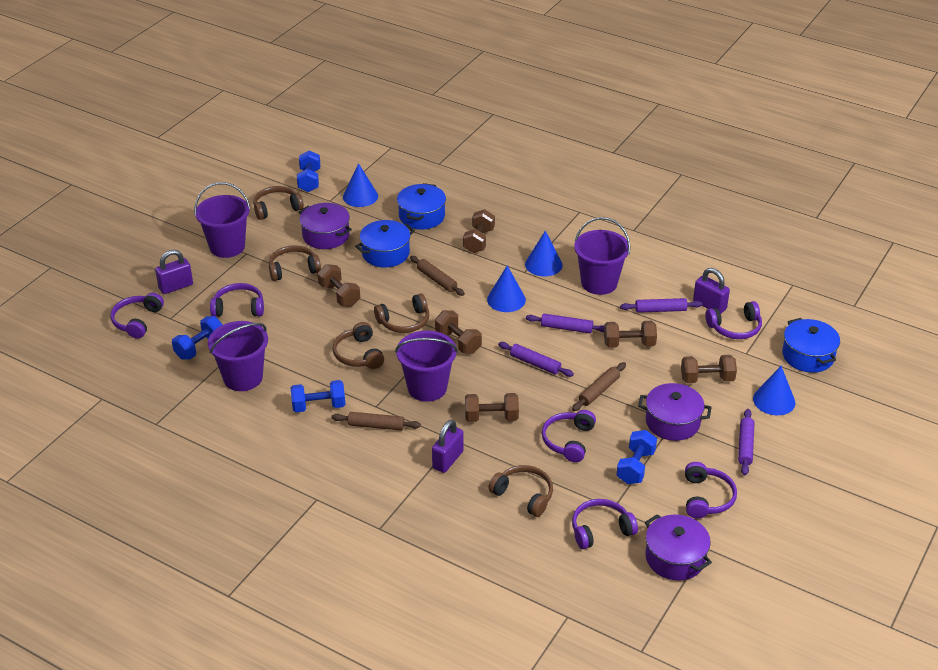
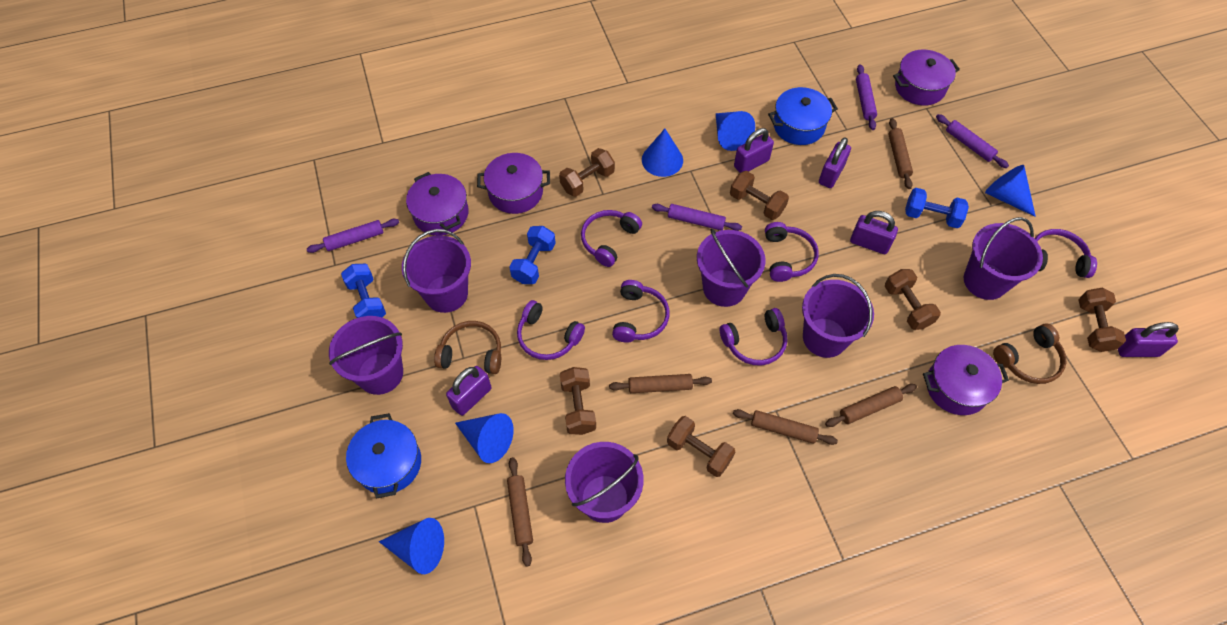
blue cone: 4 -> 5
blue dumbbell: 4 -> 3
blue pot: 3 -> 2
brown headphones: 5 -> 2
brown rolling pin: 3 -> 5
purple bucket: 4 -> 6
purple padlock: 3 -> 5
purple pot: 3 -> 4

